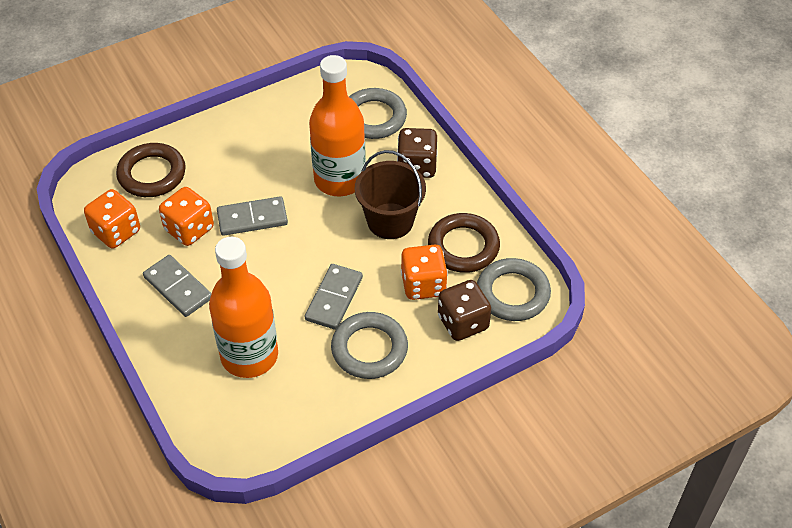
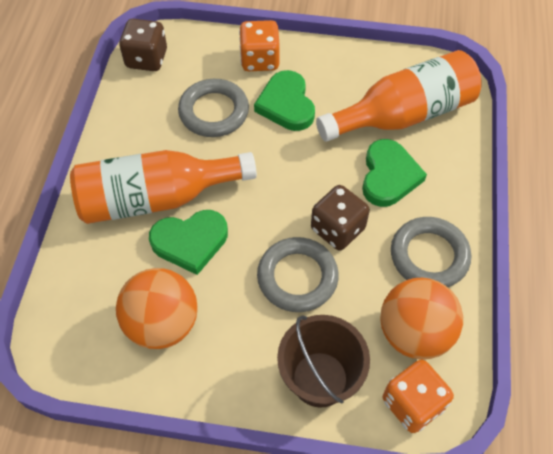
brown ring: 2 -> 0
green heart: 0 -> 3
grey domino: 3 -> 0
orange ball: 0 -> 2
orange dice: 3 -> 2

